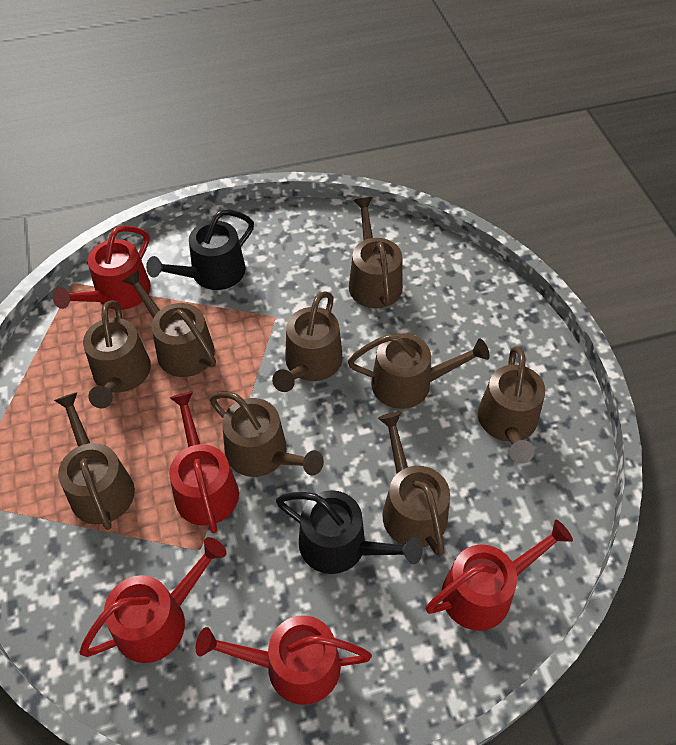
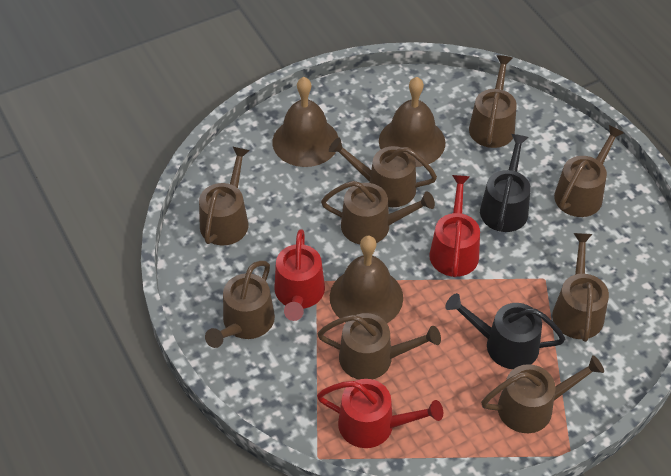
brown bell: 0 -> 3
red watering can: 5 -> 3

